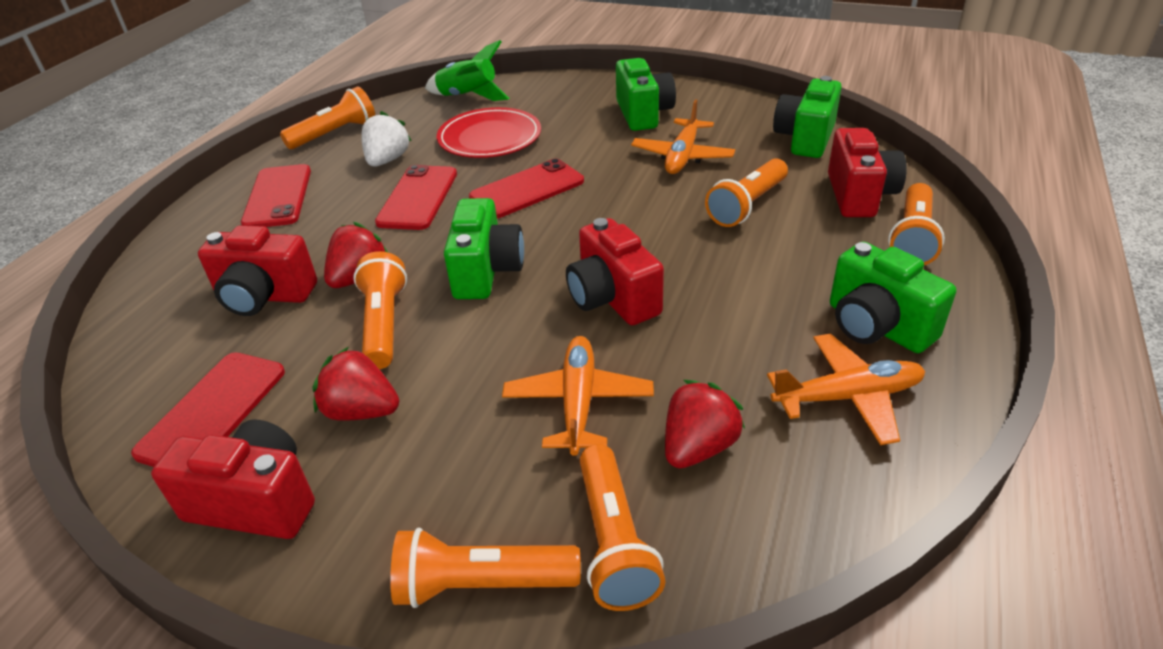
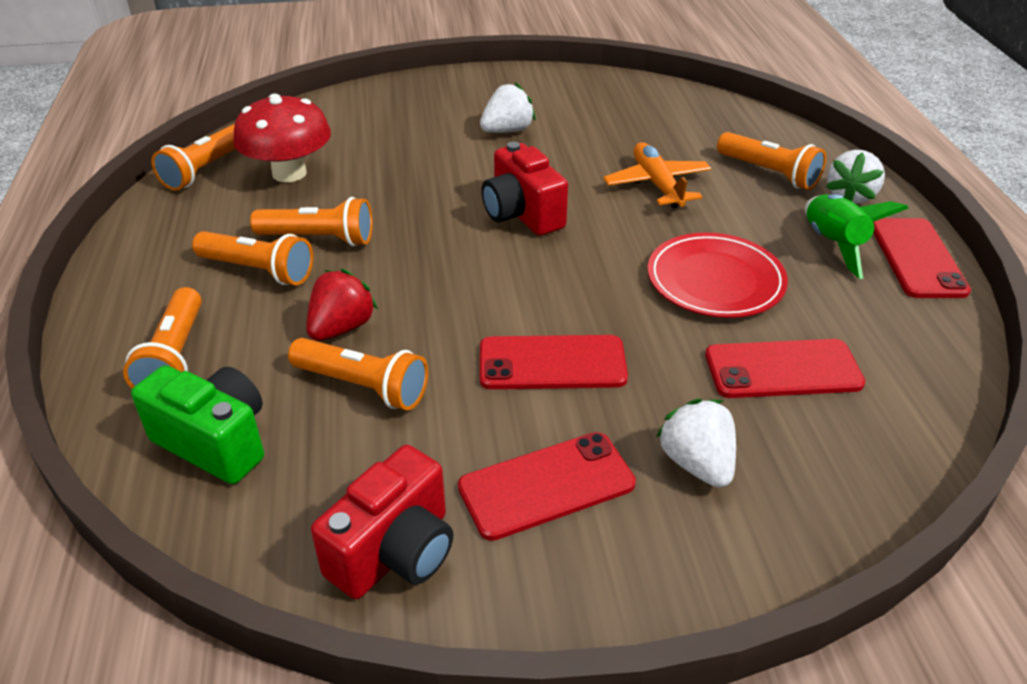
green camera: 4 -> 1
orange plane: 3 -> 1
red camera: 4 -> 2
red mushroom: 0 -> 1
red strawberry: 3 -> 1
white strawberry: 1 -> 3

